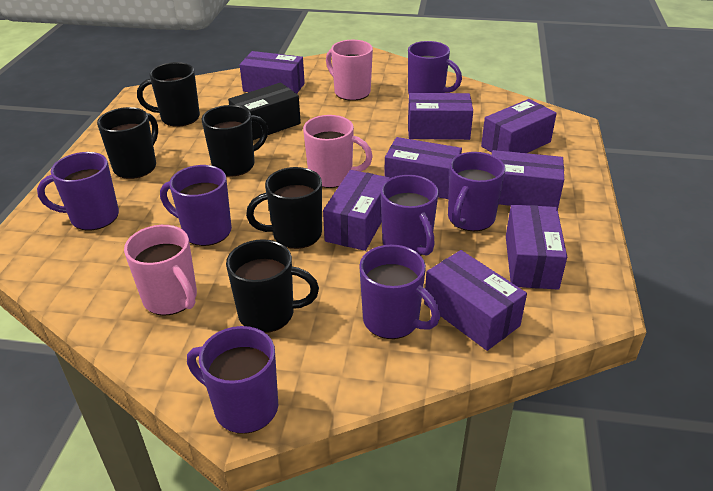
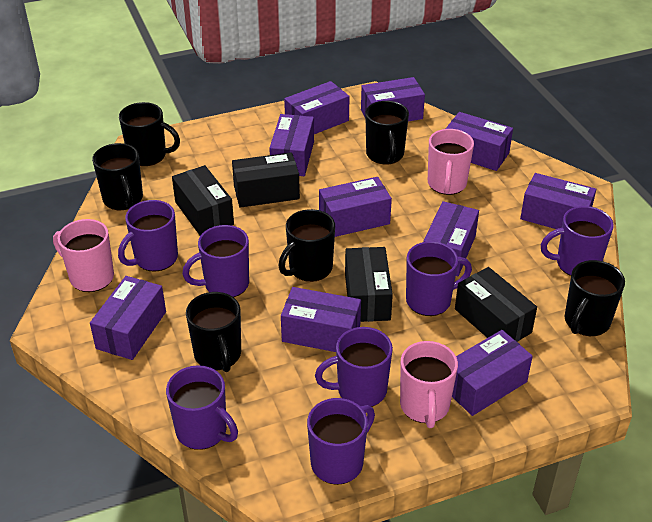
black box: 1 -> 4
black mug: 5 -> 6
purple box: 8 -> 10

